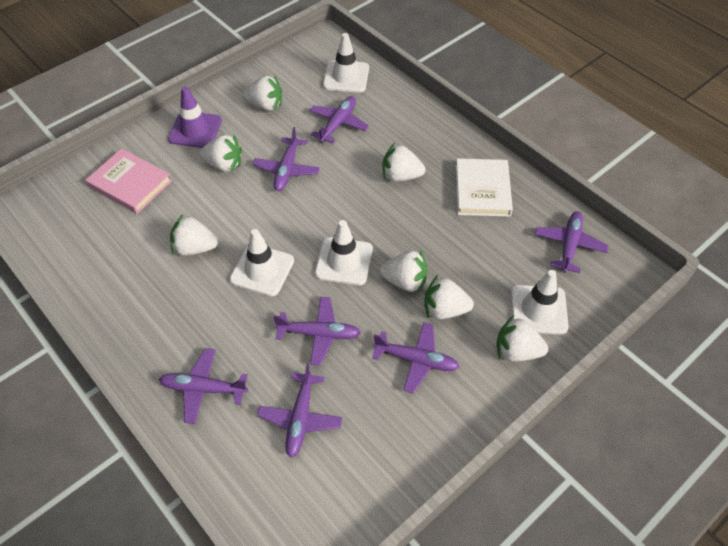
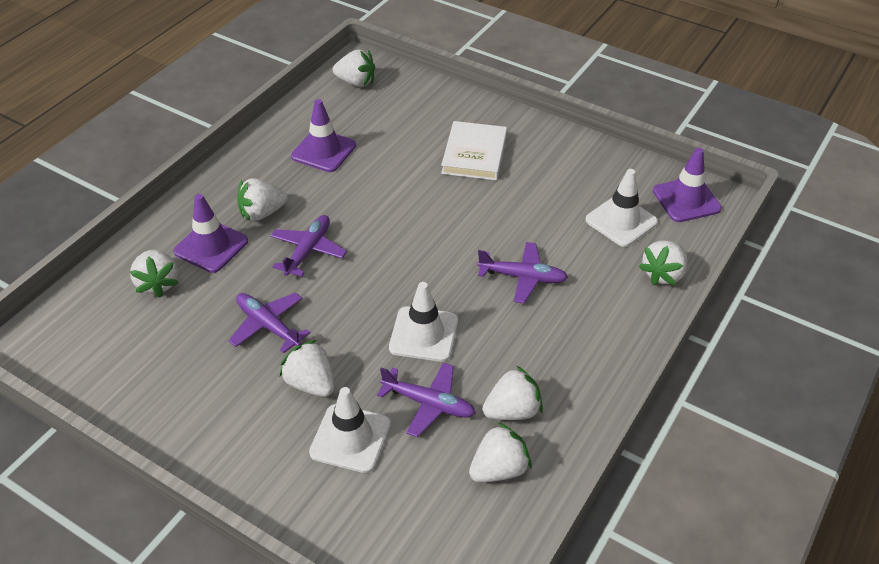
pink book: 1 -> 0
purple plane: 7 -> 4
purple traffic cone: 1 -> 3
white traffic cone: 4 -> 3

